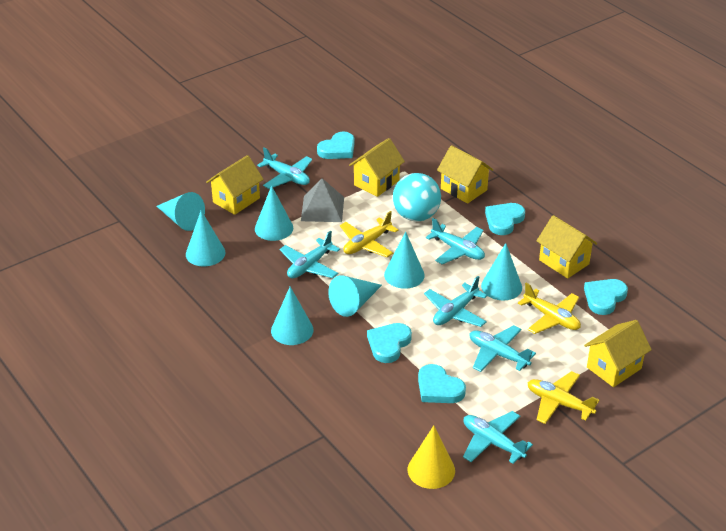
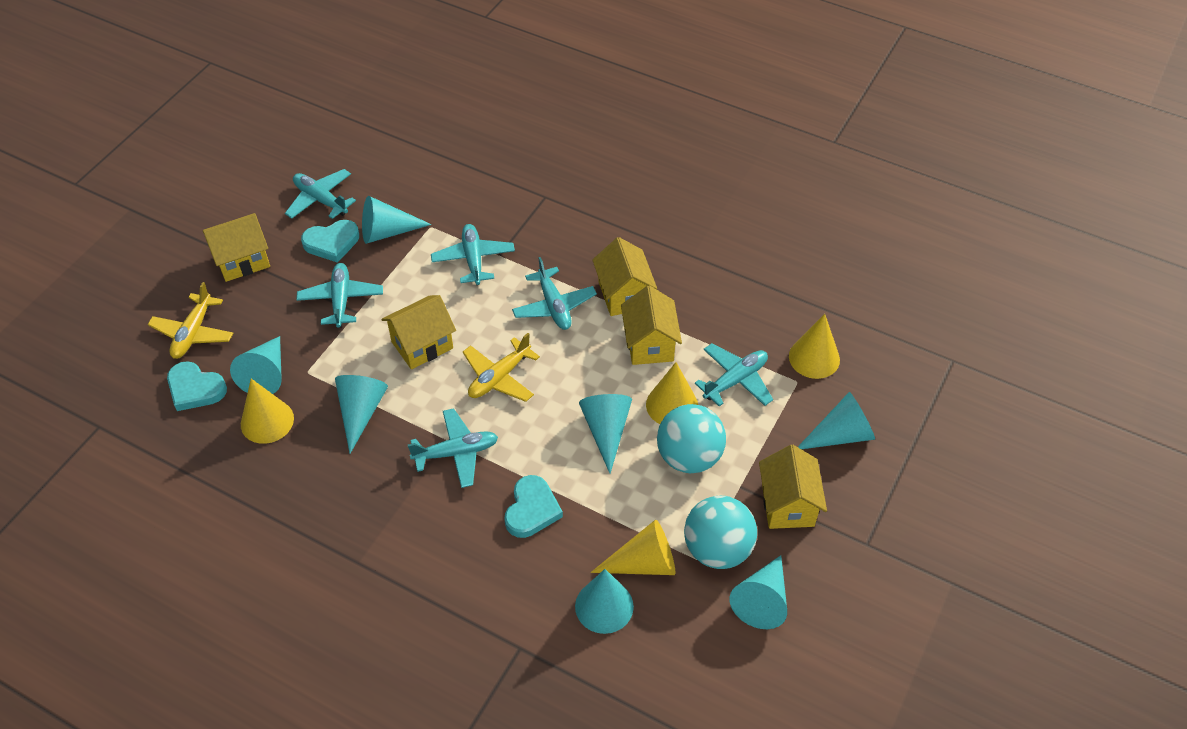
grey pyramid: 1 -> 0
turquoise ball: 1 -> 2
turquoise heart: 5 -> 3
yellow cone: 1 -> 4
yellow plane: 3 -> 2

